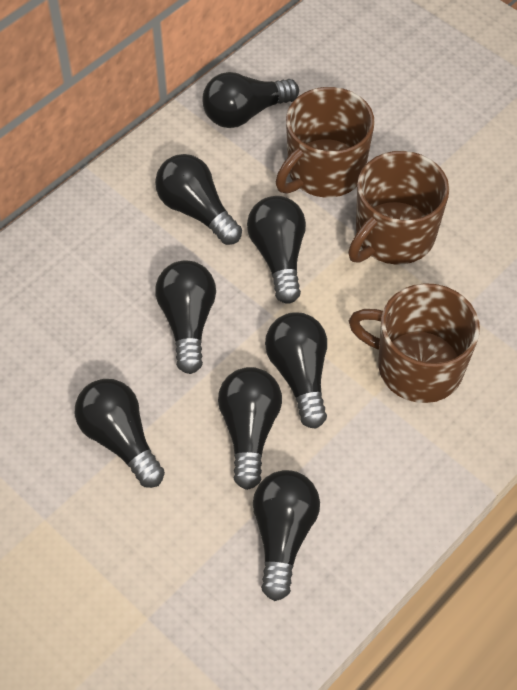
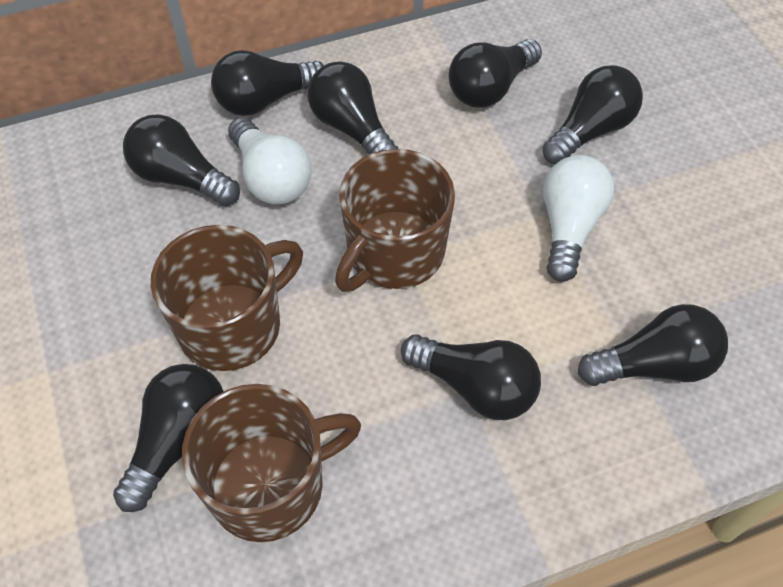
white light bulb: 0 -> 2

